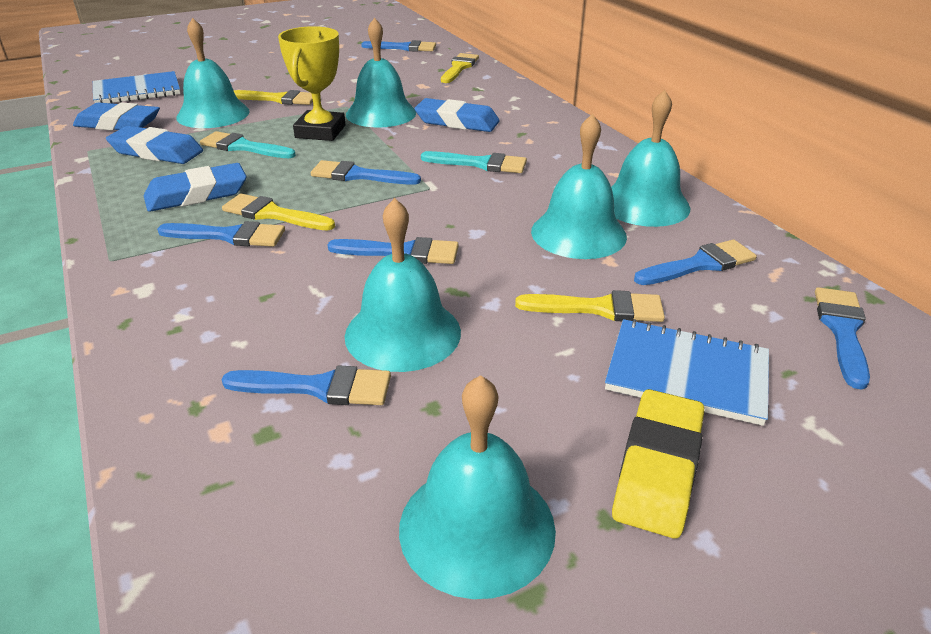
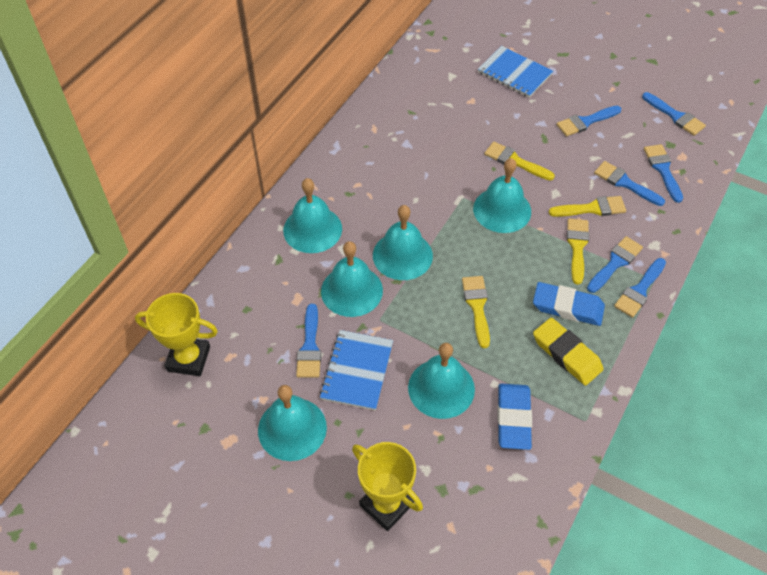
blue eraser: 4 -> 2
turquoise brush: 2 -> 0
yellow trophy: 1 -> 2

